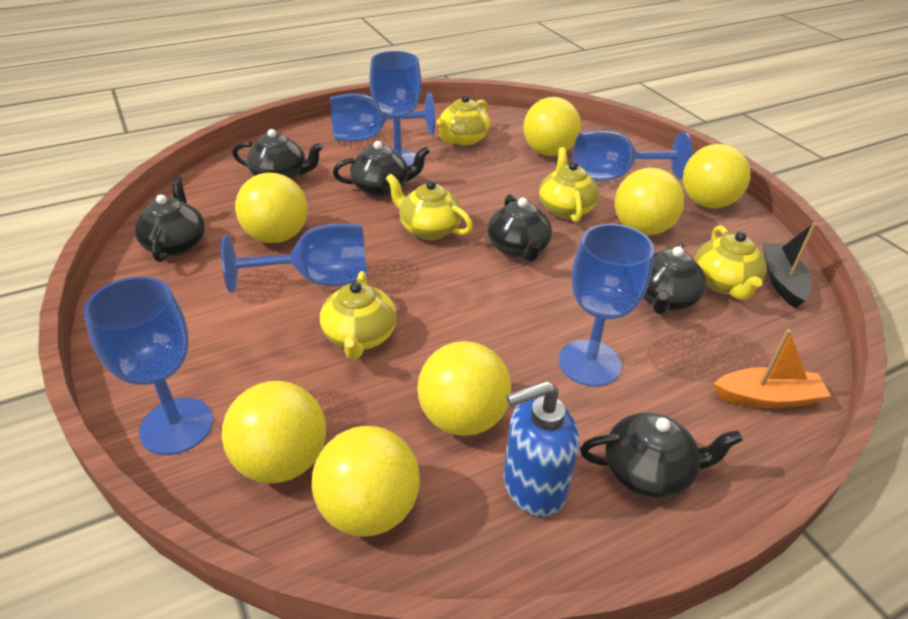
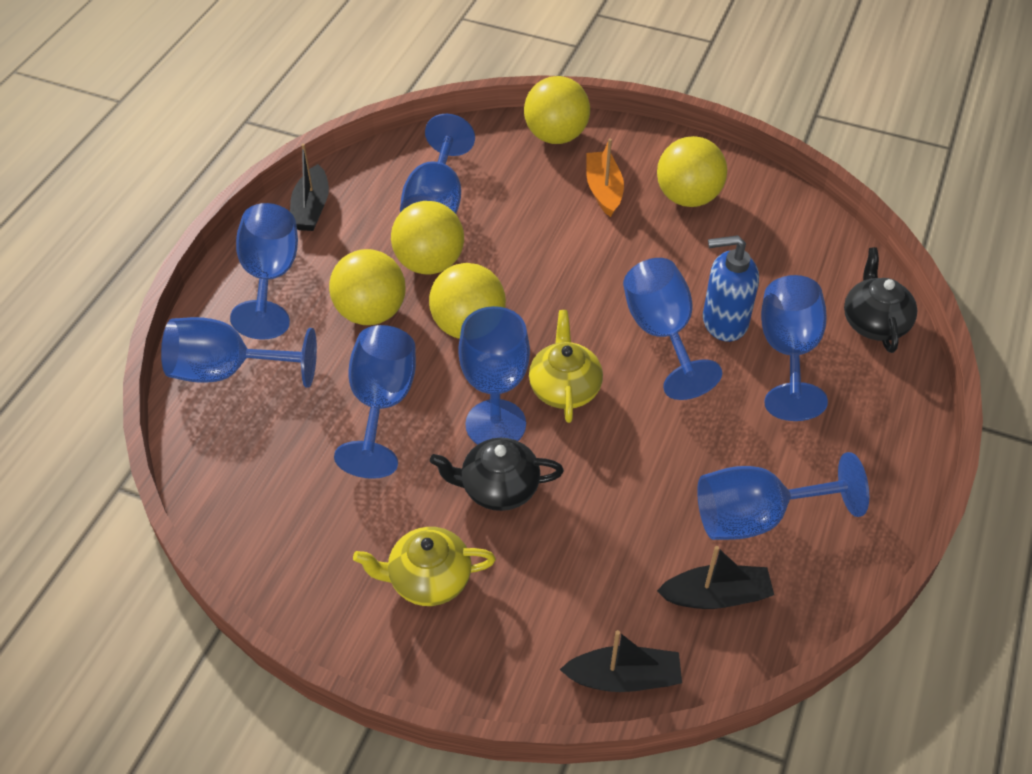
black boat: 1 -> 3
black teapot: 6 -> 2
blue goblet: 6 -> 8
yellow ball: 7 -> 5
yellow teapot: 5 -> 2

